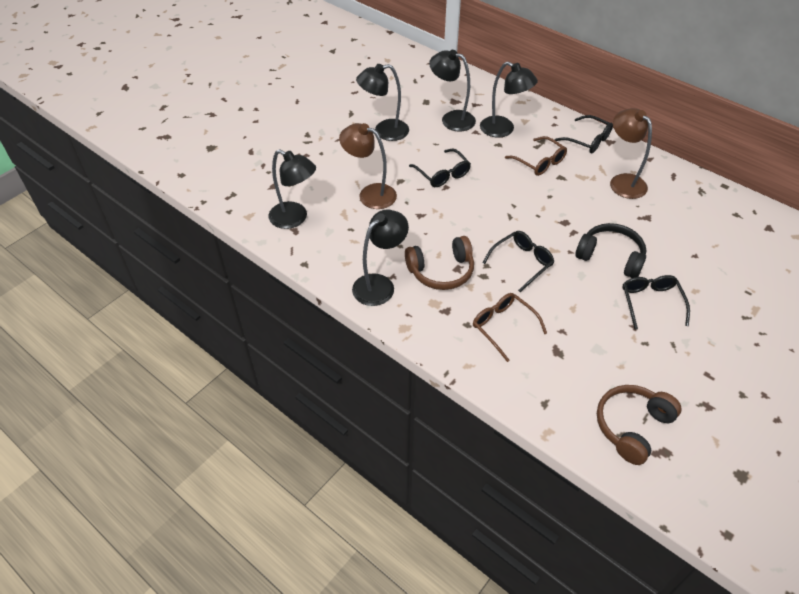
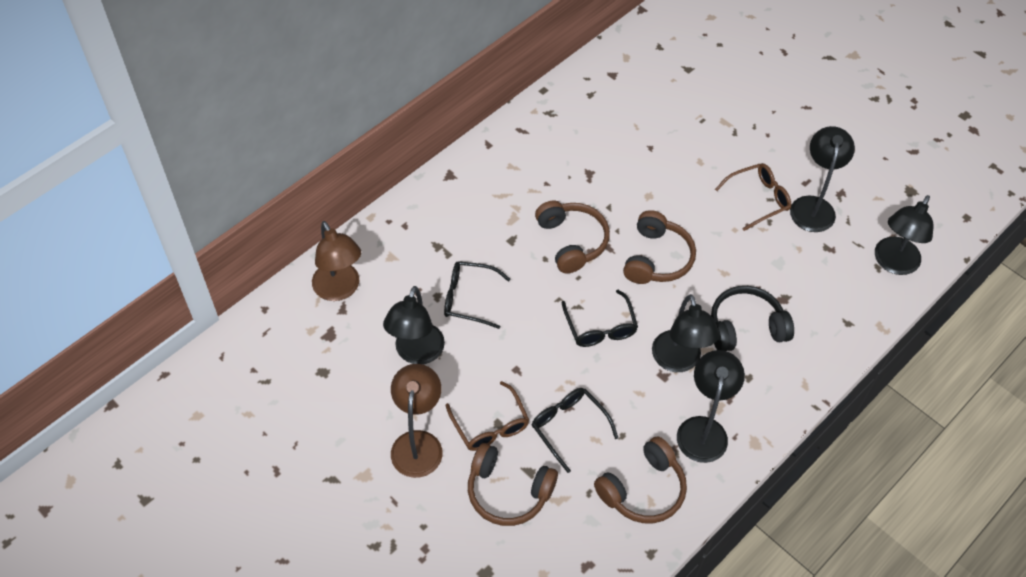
black glasses: 4 -> 3
brown headphones: 2 -> 4

